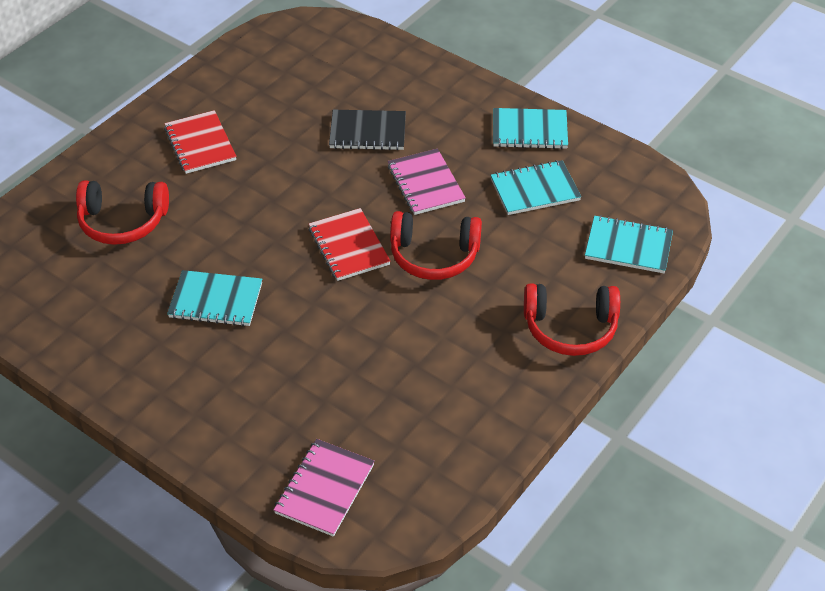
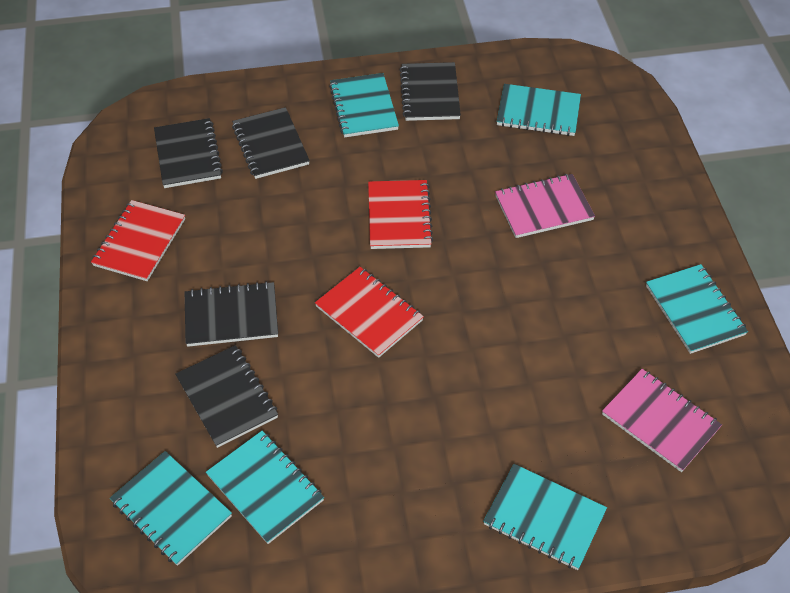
black notebook: 1 -> 5
red headphones: 3 -> 0
red notebook: 2 -> 3
turquoise notebook: 4 -> 6

